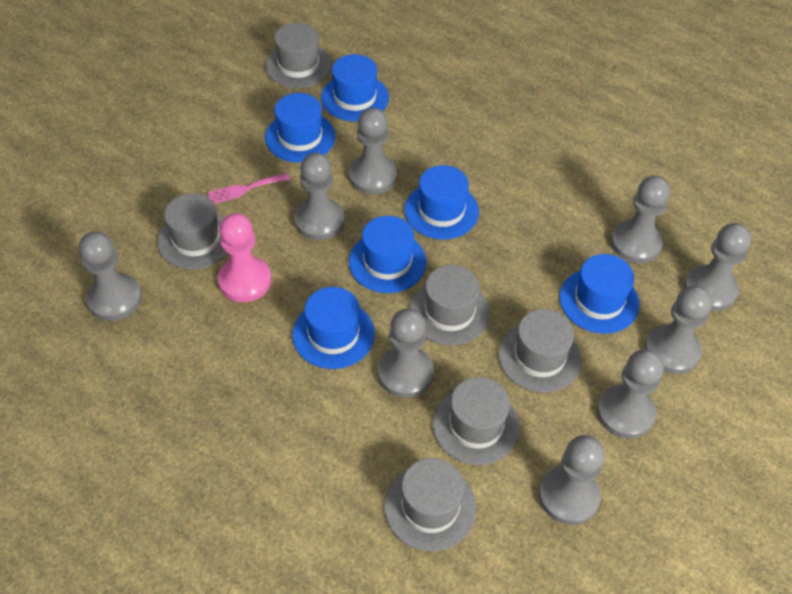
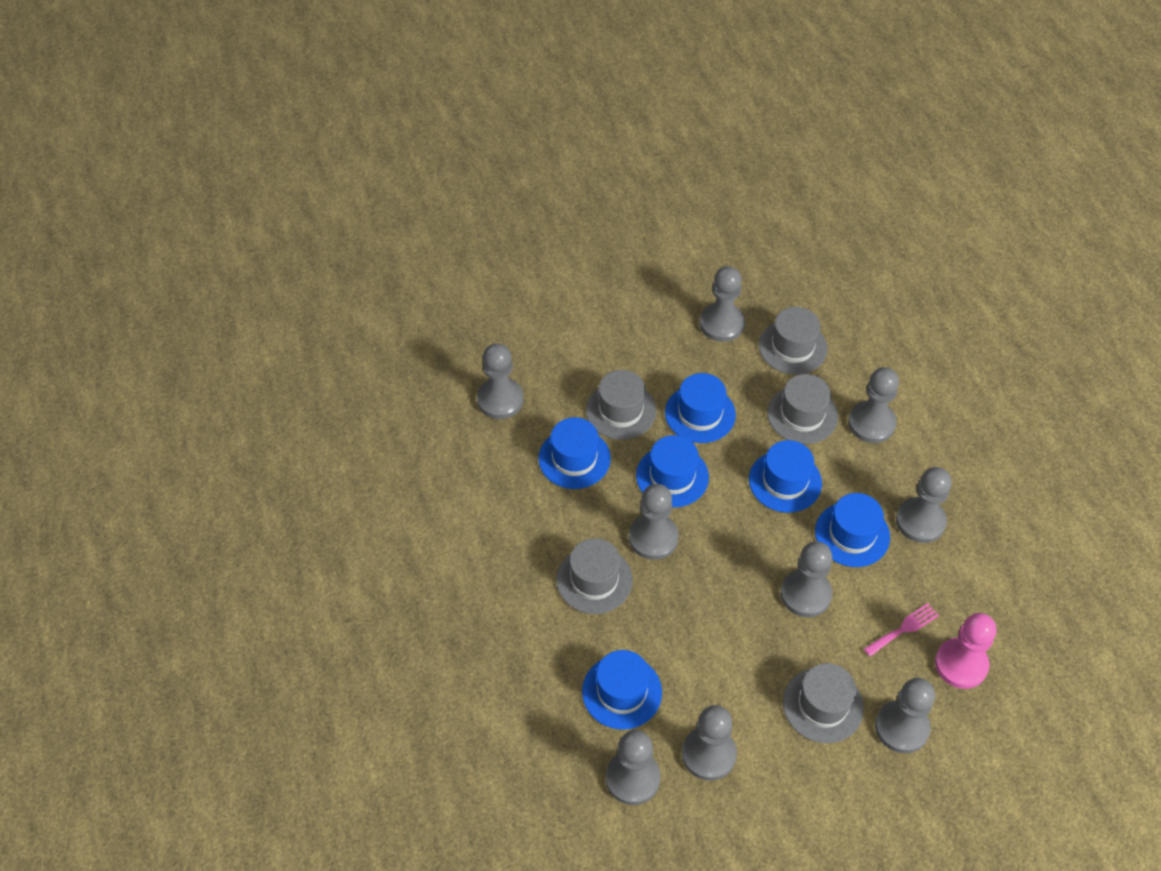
grey hat: 6 -> 5

